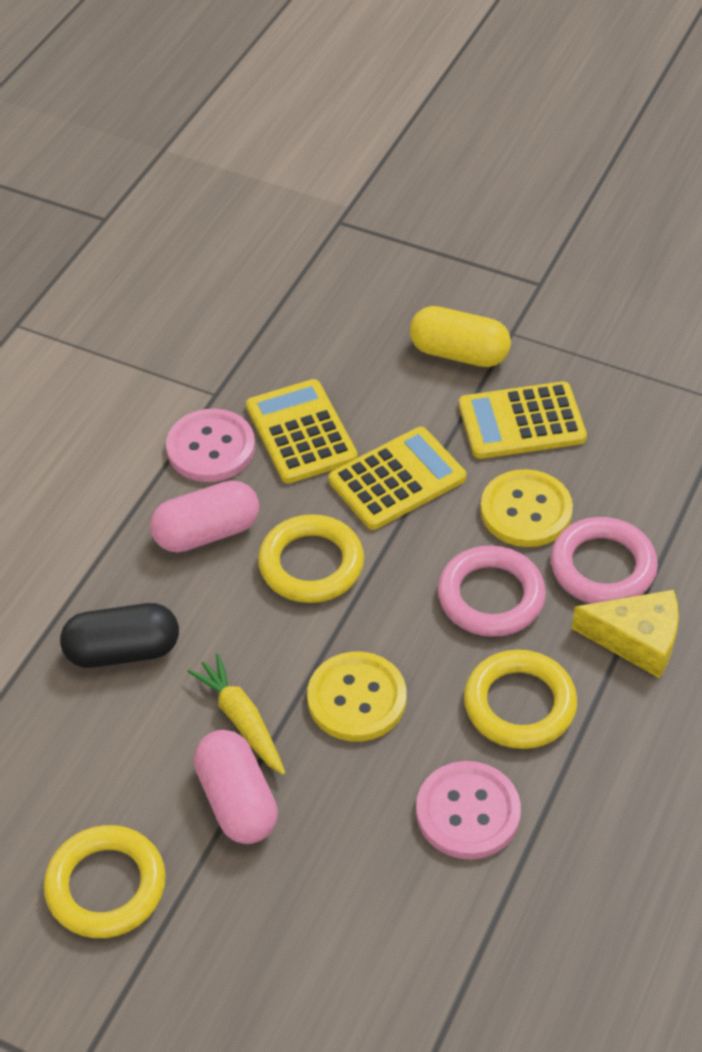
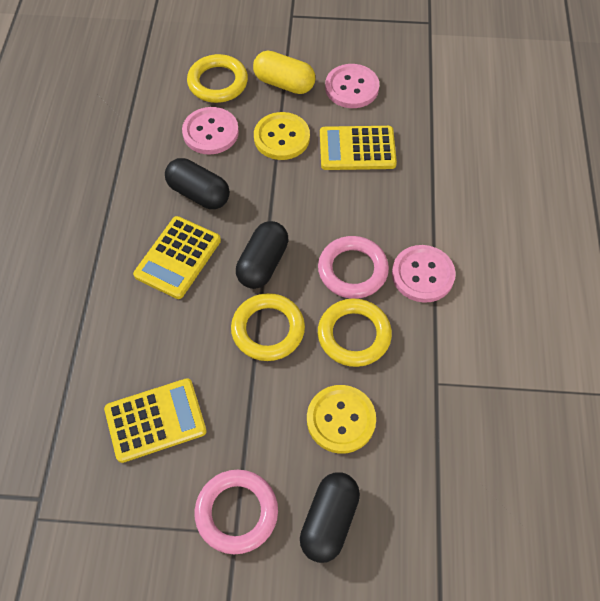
black capsule: 1 -> 3
pink button: 2 -> 3
pink capsule: 2 -> 0
yellow carrot: 1 -> 0
yellow cheese: 1 -> 0

